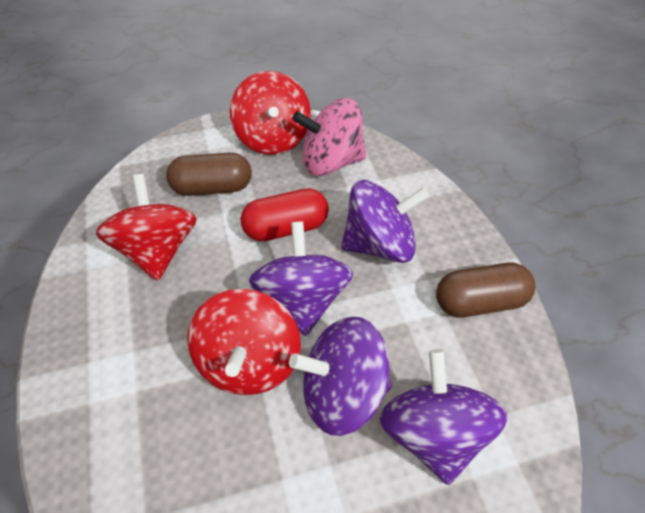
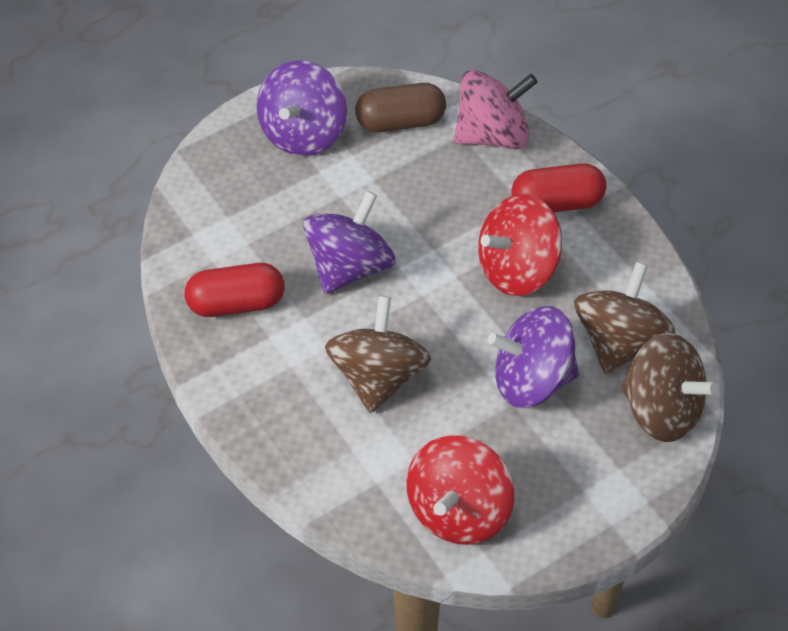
brown capsule: 2 -> 1
brown spinning top: 0 -> 3
purple spinning top: 4 -> 3
red capsule: 1 -> 2
red spinning top: 3 -> 2

